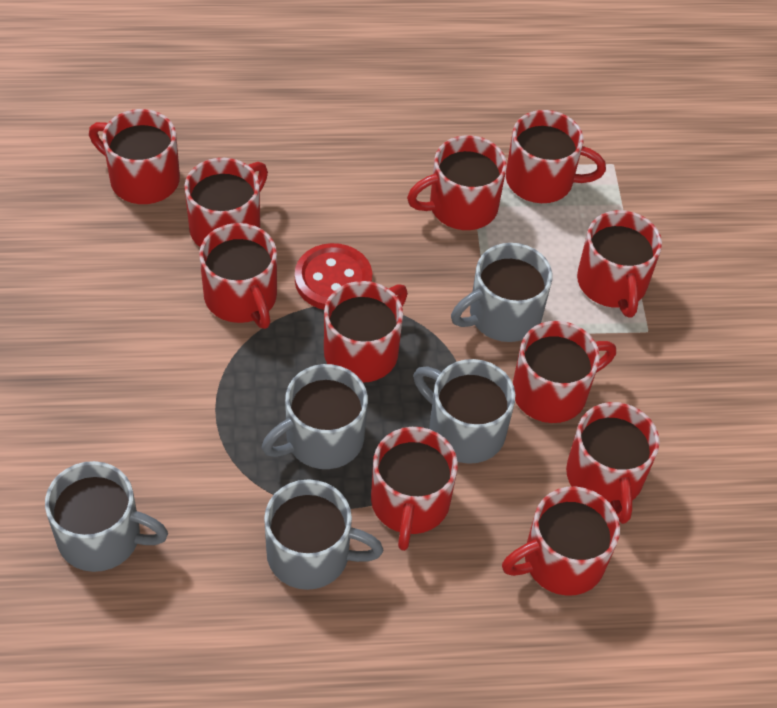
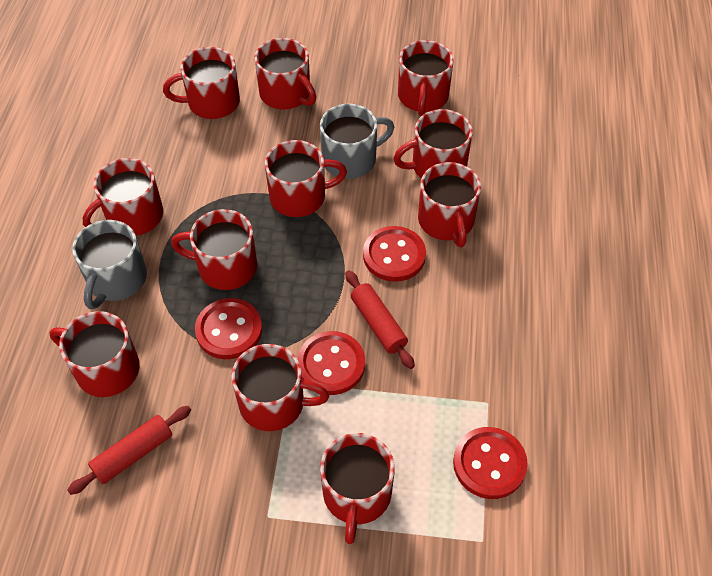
grey mug: 5 -> 2
red button: 1 -> 4
red rolling pin: 0 -> 2

